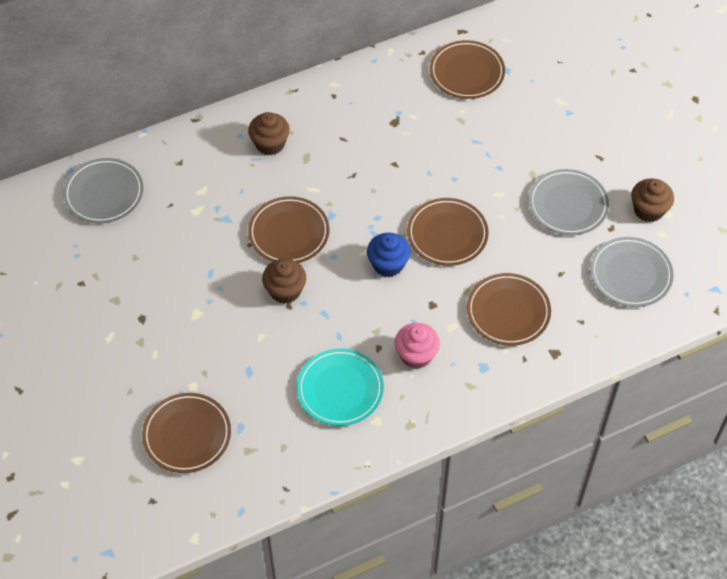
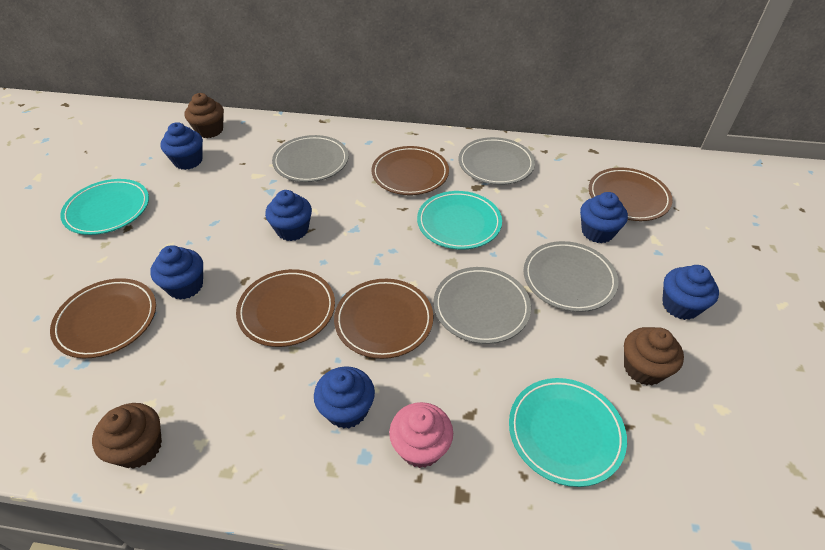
blue cupcake: 1 -> 6
grey plate: 3 -> 4
turquoise plate: 1 -> 3

